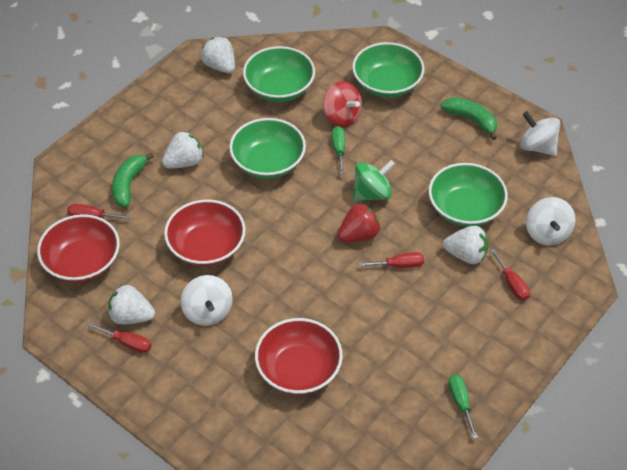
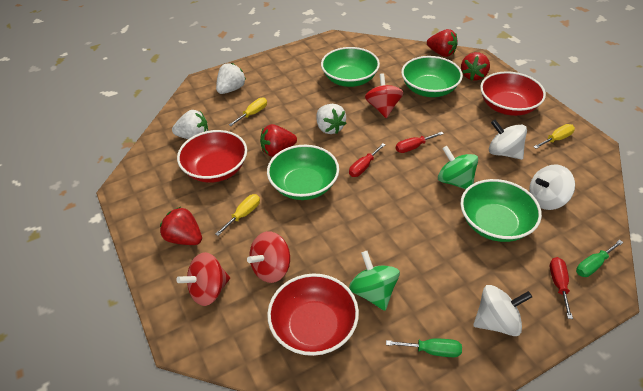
green banana: 2 -> 0
green spinning top: 1 -> 2
red screwdriver: 4 -> 3
red spinning top: 1 -> 3
red strawberry: 1 -> 4
white strawberry: 4 -> 3
yellow screwdriver: 0 -> 3

